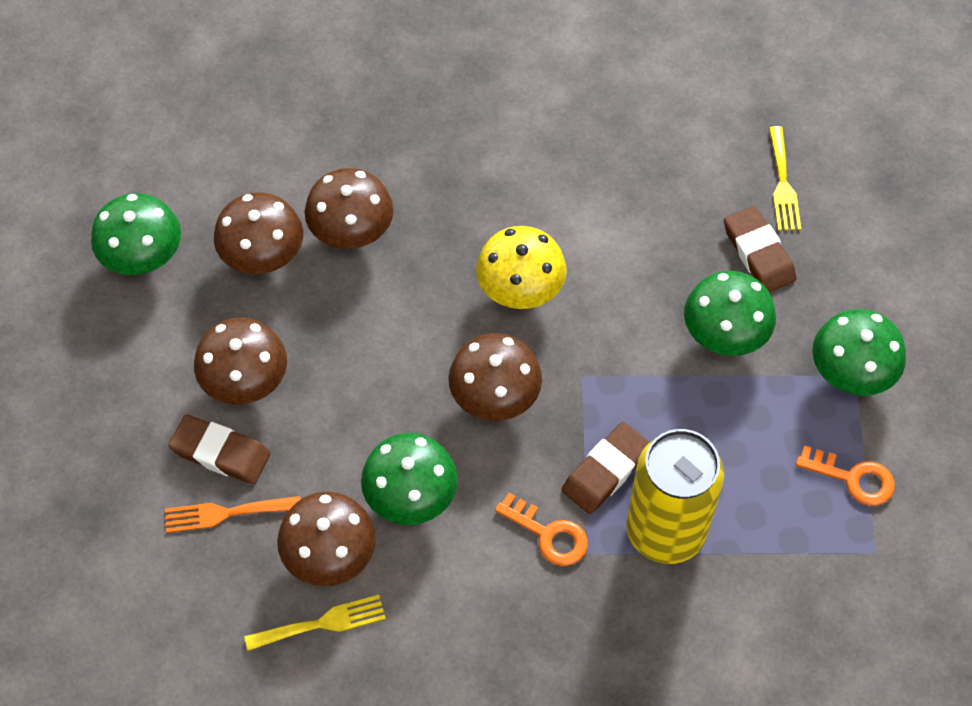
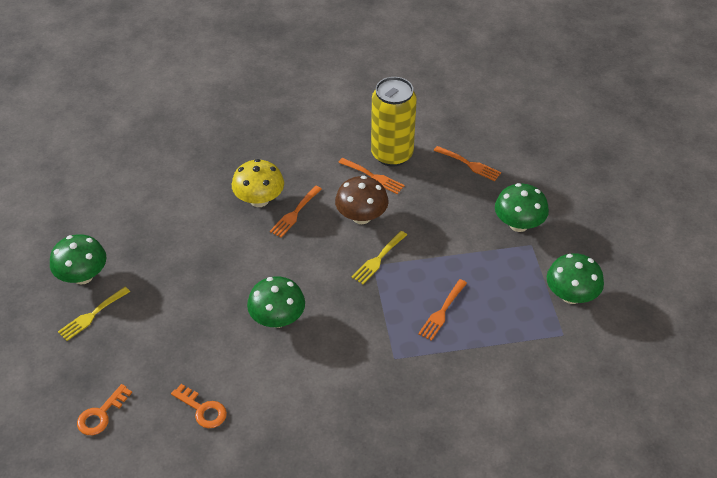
brown eraser: 3 -> 0
brown mushroom: 5 -> 1
orange fork: 1 -> 4

